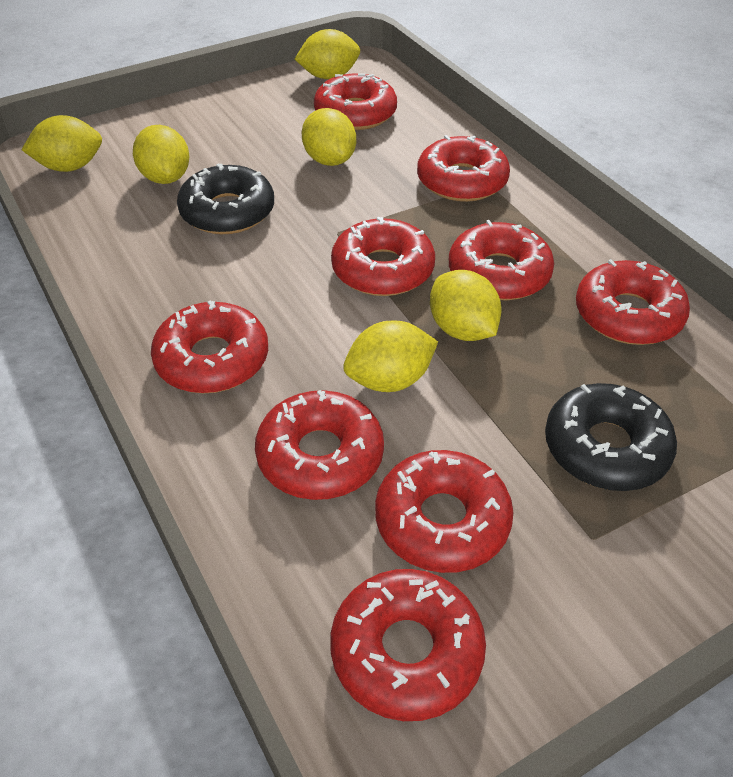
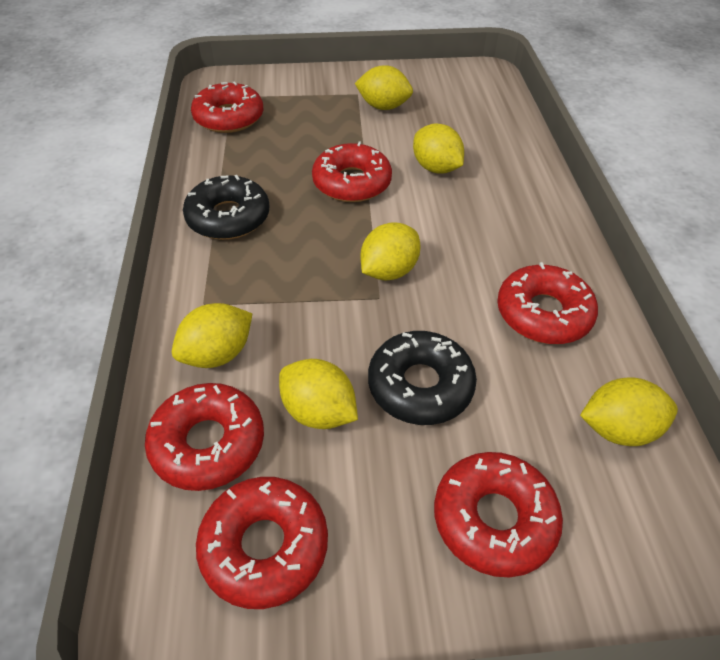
red donut: 9 -> 6

